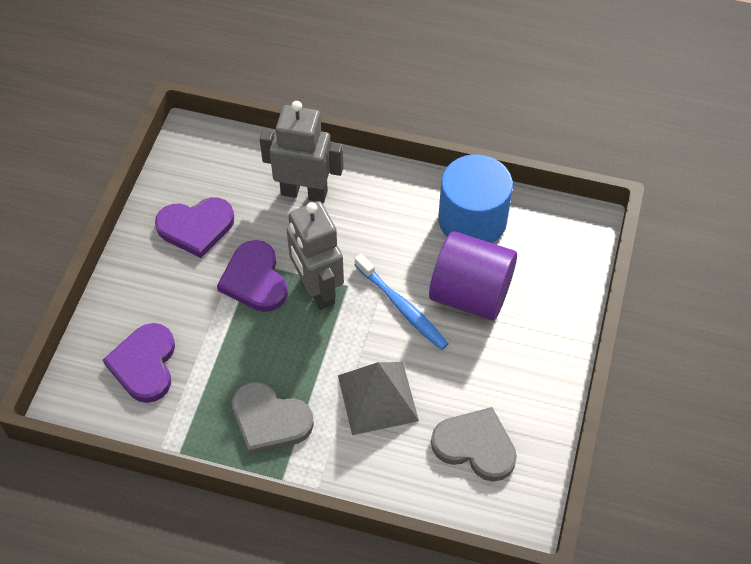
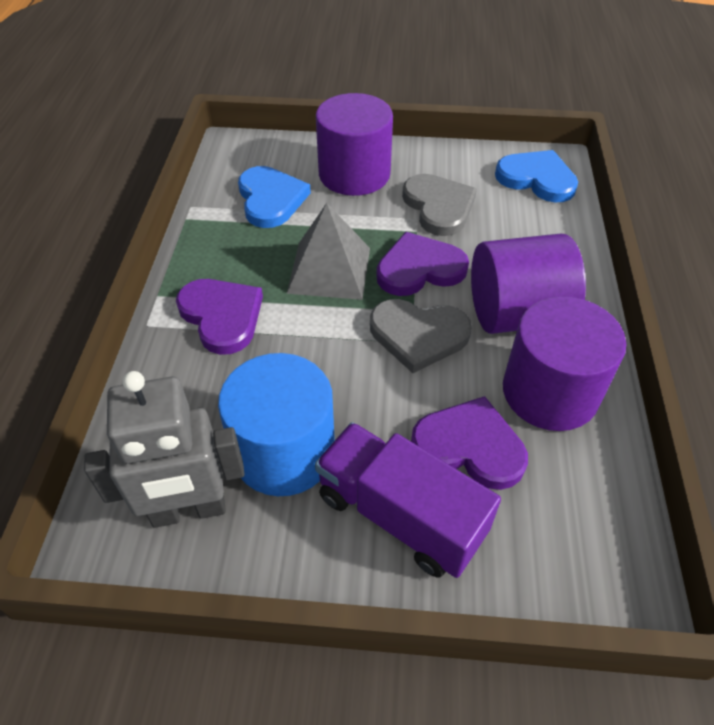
blue heart: 0 -> 2
blue toothbrush: 1 -> 0
grey robot: 2 -> 1
purple cylinder: 1 -> 3
purple truck: 0 -> 1

